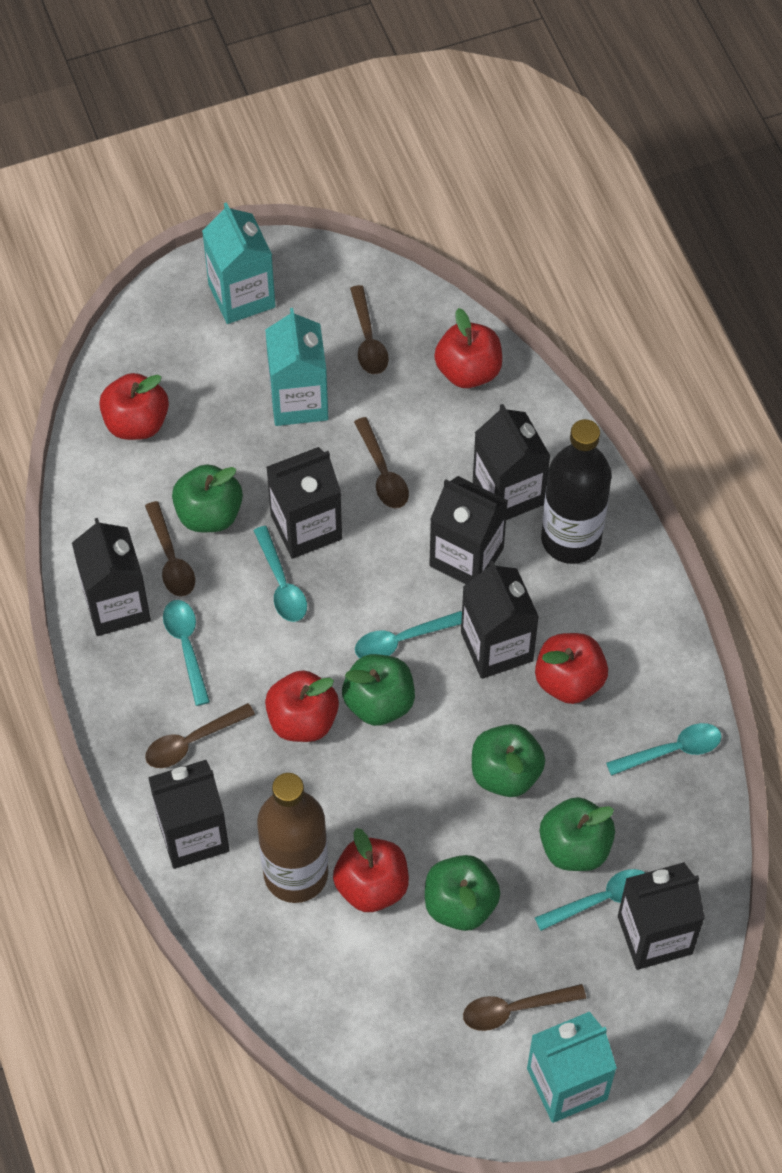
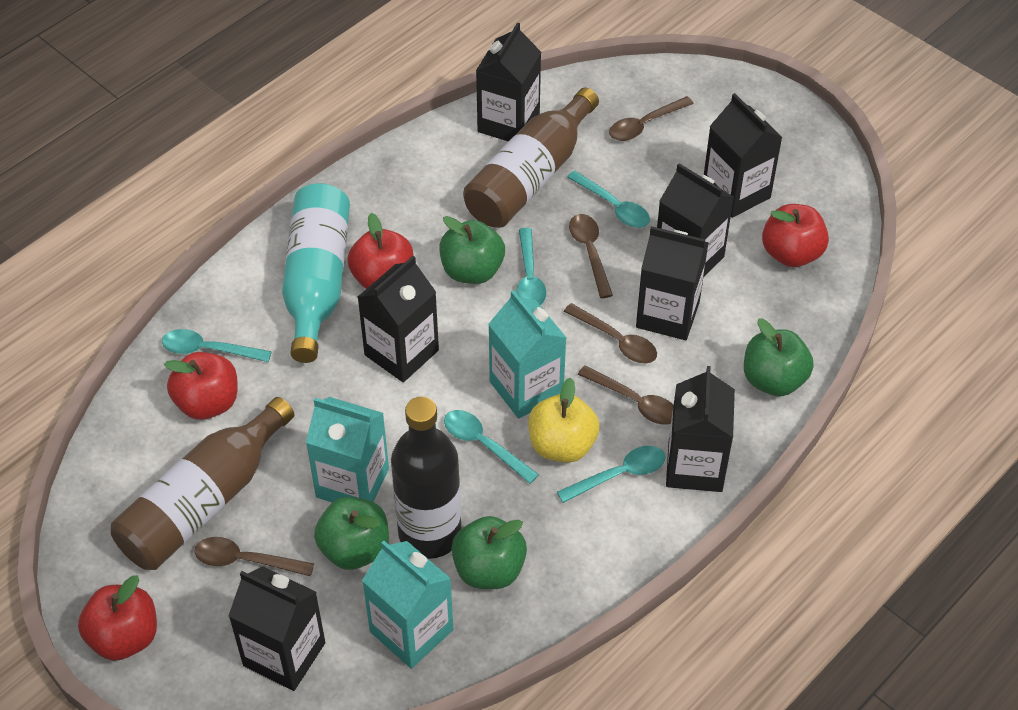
brown bottle: 1 -> 2
green apple: 5 -> 4
red apple: 5 -> 4
turquoise bottle: 0 -> 1
yellow apple: 0 -> 1

